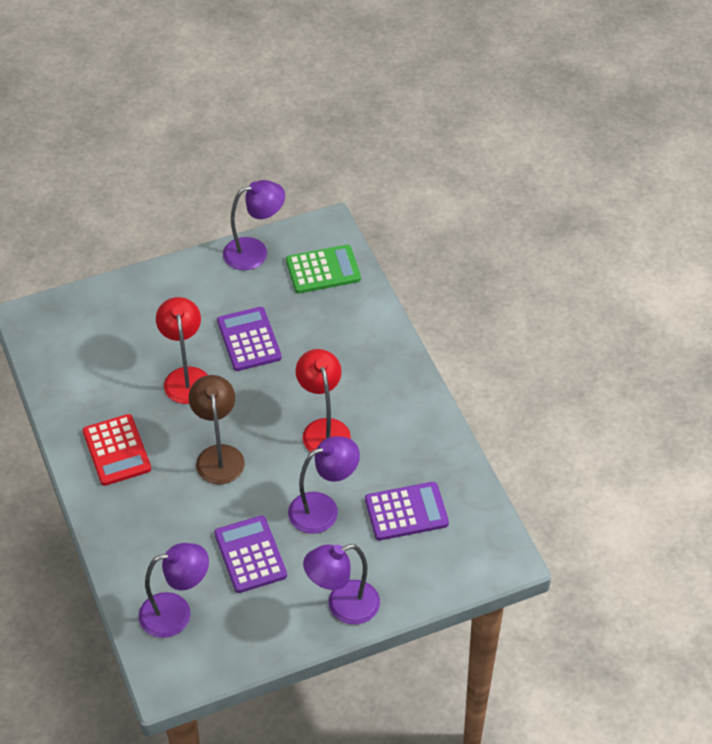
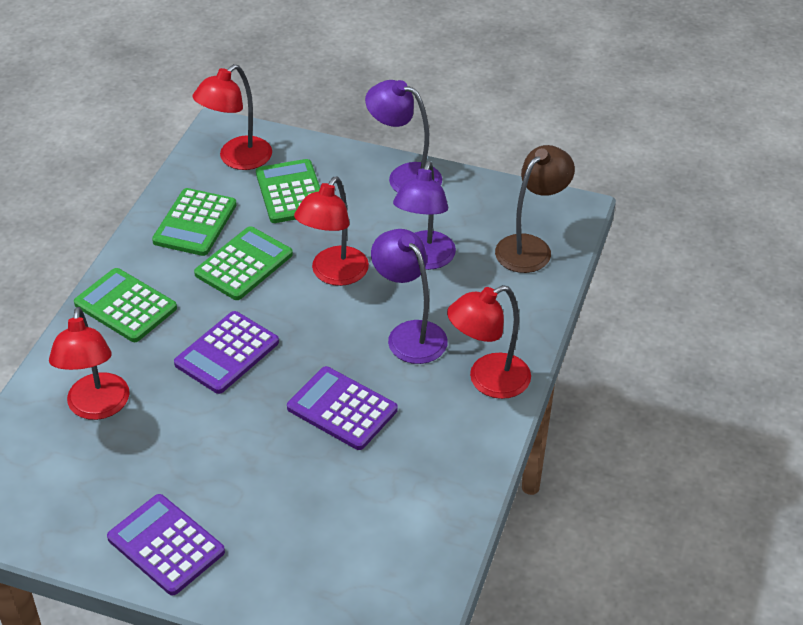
green calculator: 1 -> 4
purple lamp: 4 -> 3
red calculator: 1 -> 0
red lamp: 2 -> 4

